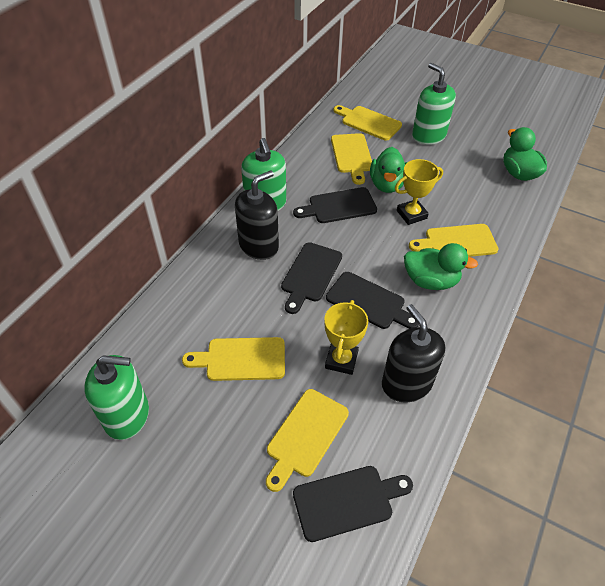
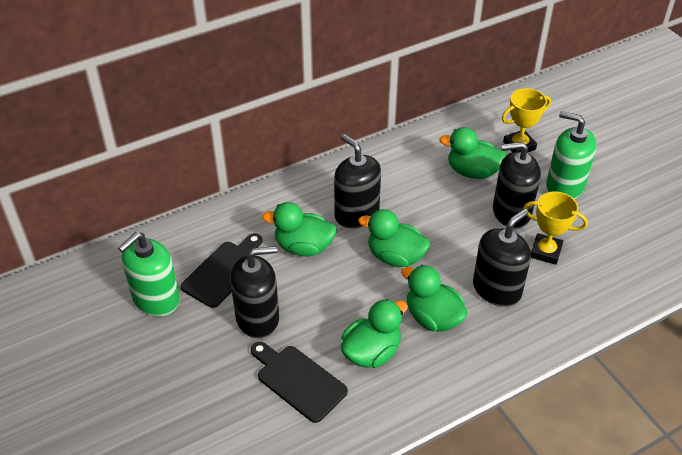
black cutting board: 4 -> 2
black soap dispenser: 2 -> 4
green duck: 3 -> 5
green soap dispenser: 3 -> 2
yellow cutting board: 5 -> 0

